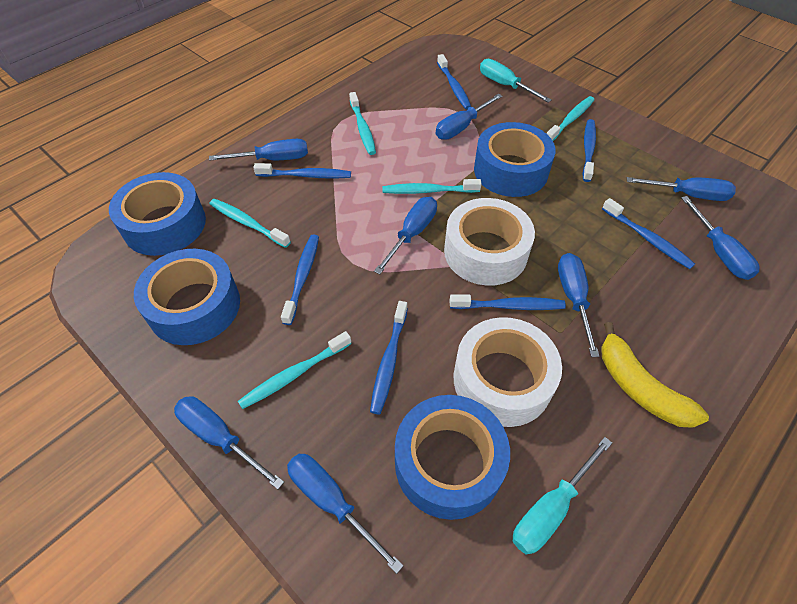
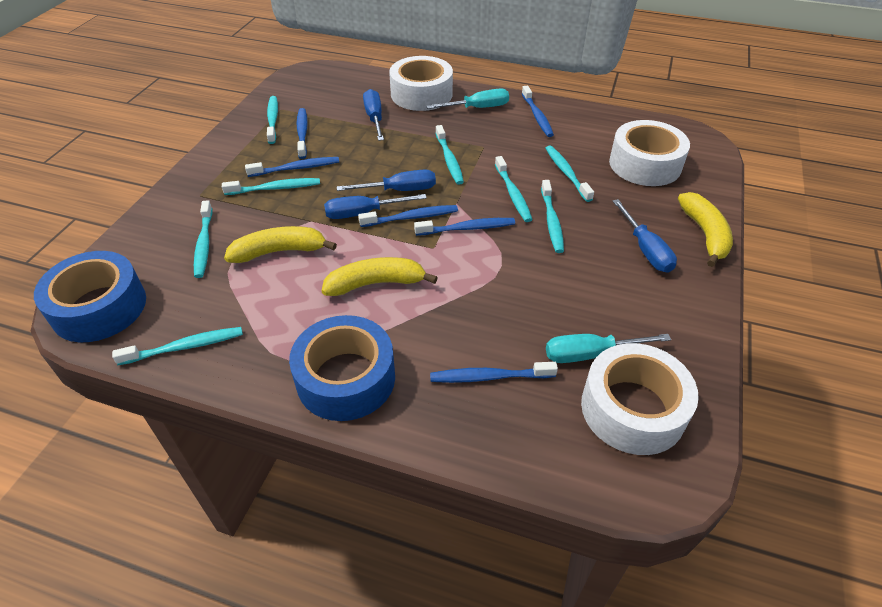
blue screwdriver: 8 -> 4
blue tape: 4 -> 2
blue toothbrush: 7 -> 6
turquoise toothbrush: 5 -> 8
white tape: 2 -> 3
yellow banana: 1 -> 3

